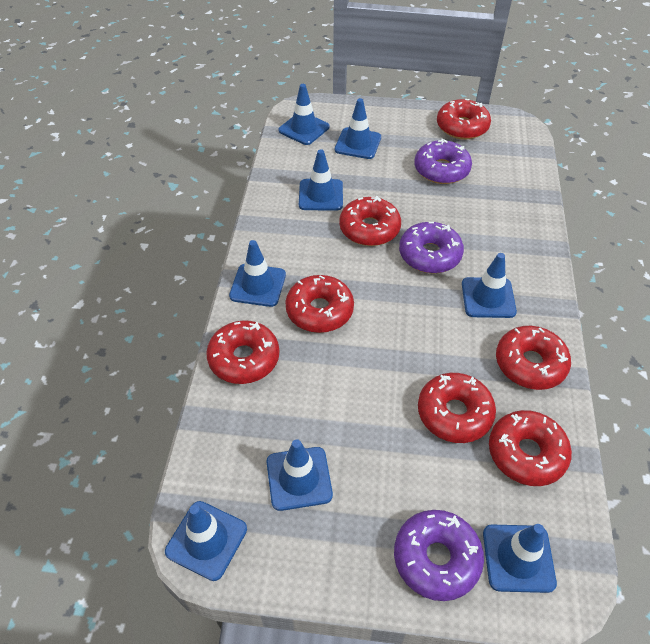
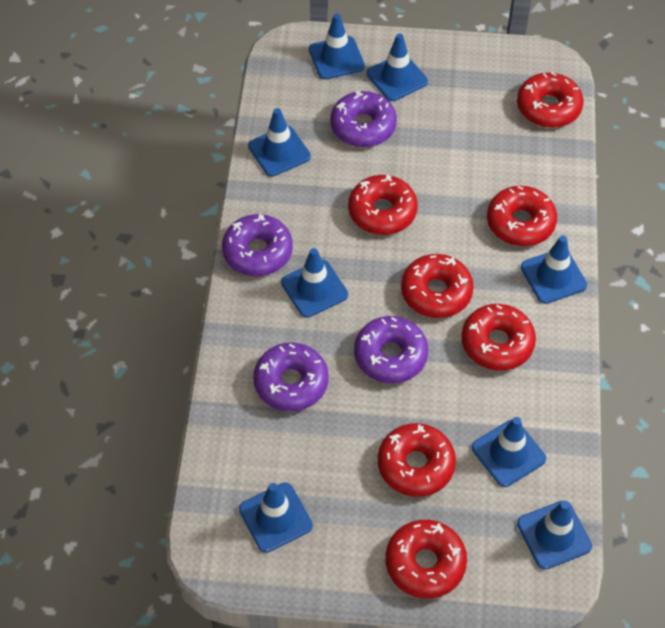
purple donut: 3 -> 4

